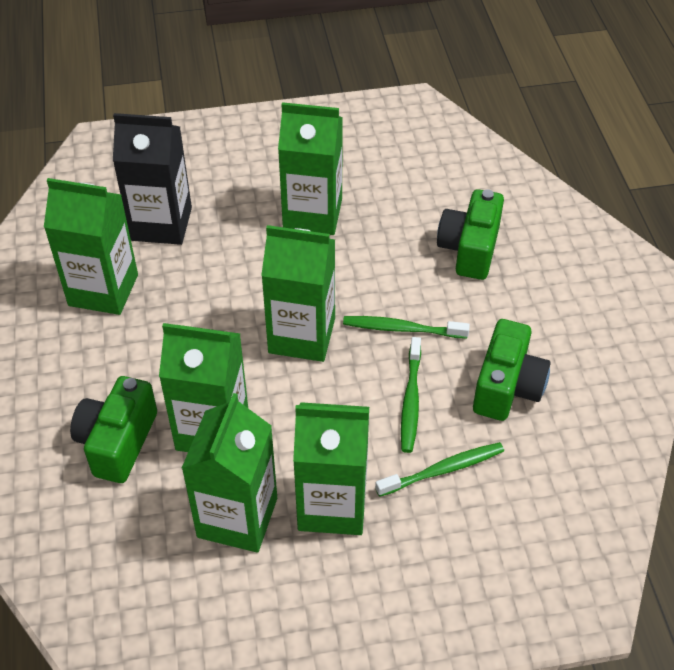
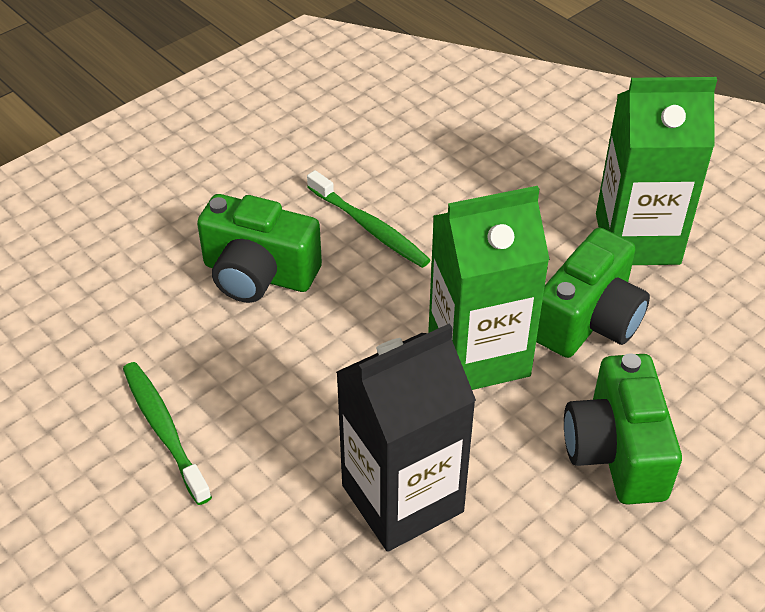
green carton: 6 -> 2
green toothbrush: 3 -> 2

